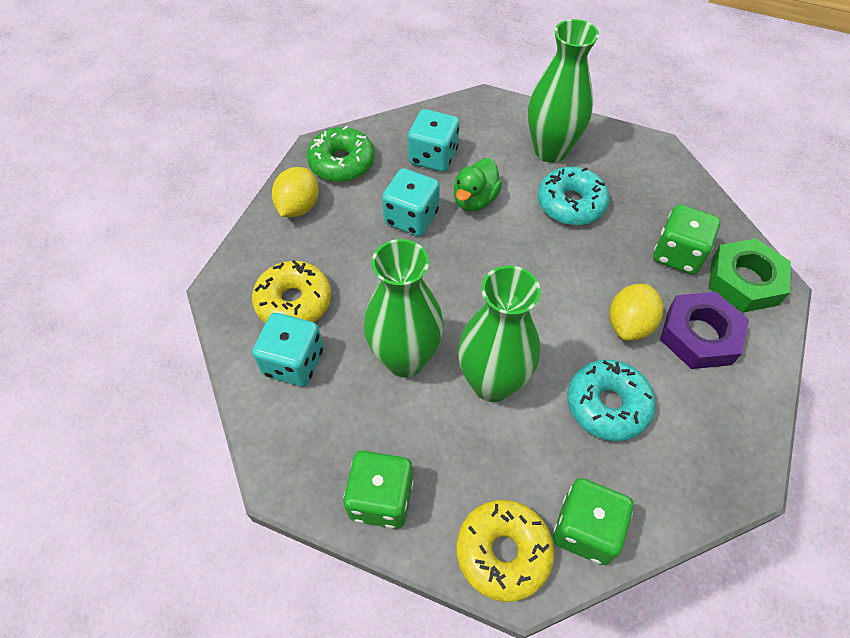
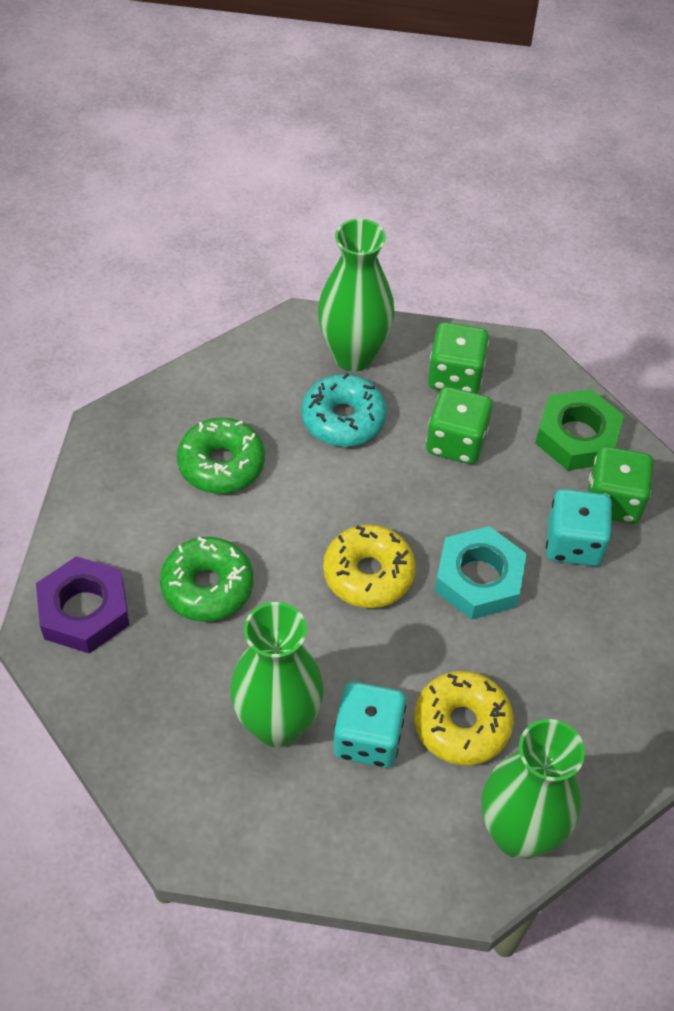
green donut: 1 -> 2
green duck: 1 -> 0
turquoise dice: 3 -> 2
turquoise donut: 2 -> 1
turquoise nut: 0 -> 1
yellow lemon: 2 -> 0

